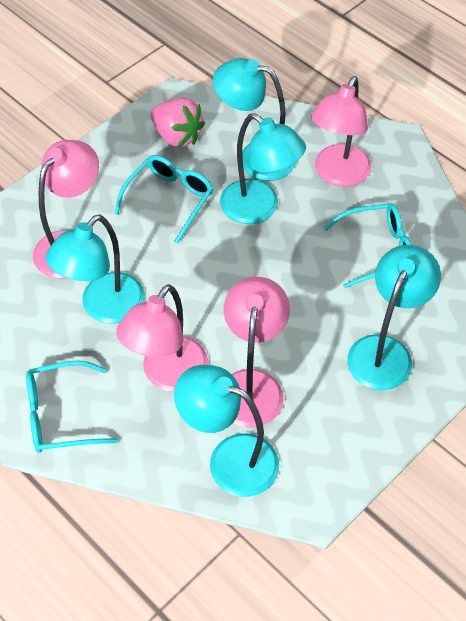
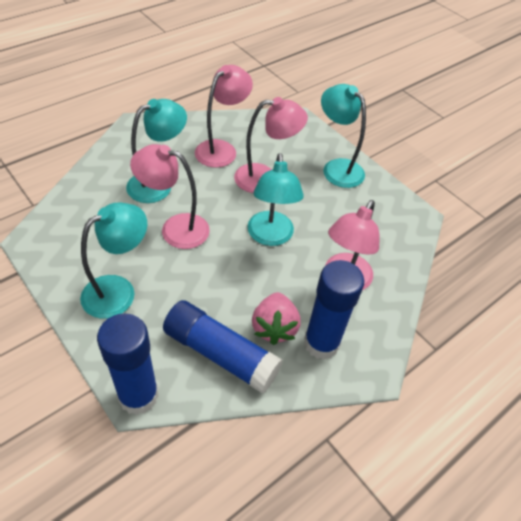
blue glue stick: 0 -> 3
turquoise glasses: 3 -> 0
turquoise lamp: 5 -> 4

